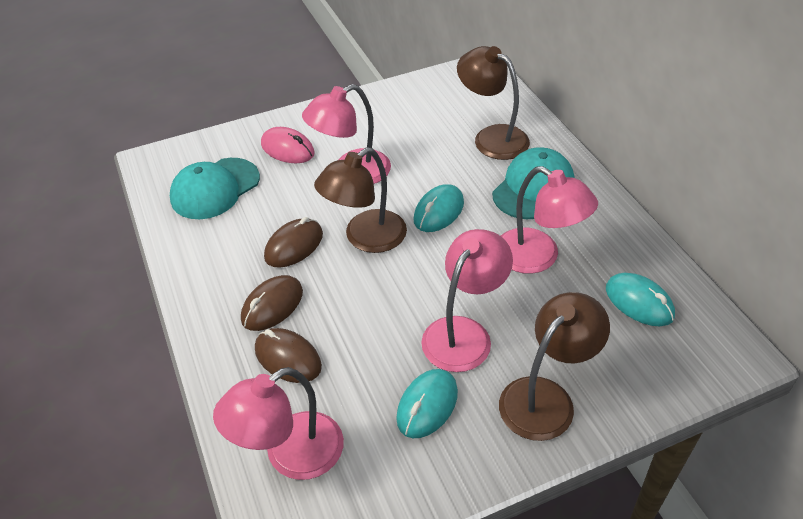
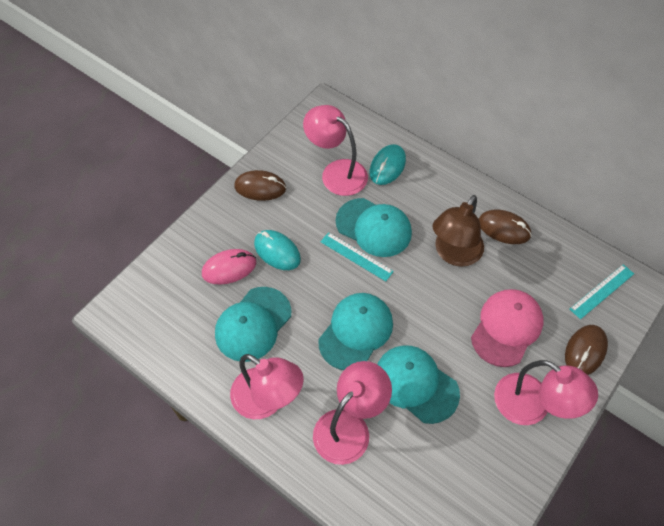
brown lamp: 3 -> 1
pink cap: 0 -> 1
turquoise cap: 2 -> 4
turquoise mouse: 3 -> 2
turquoise ruler: 0 -> 2

